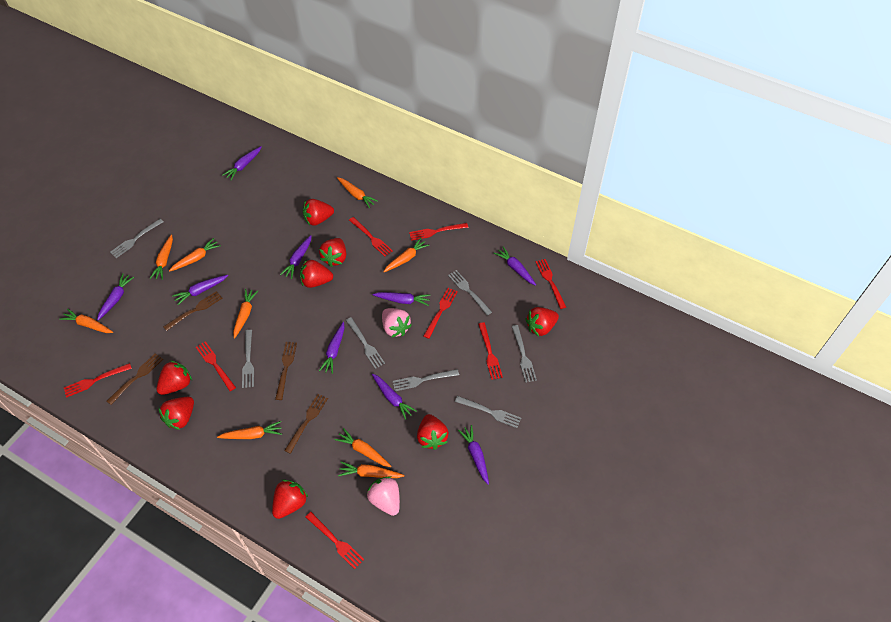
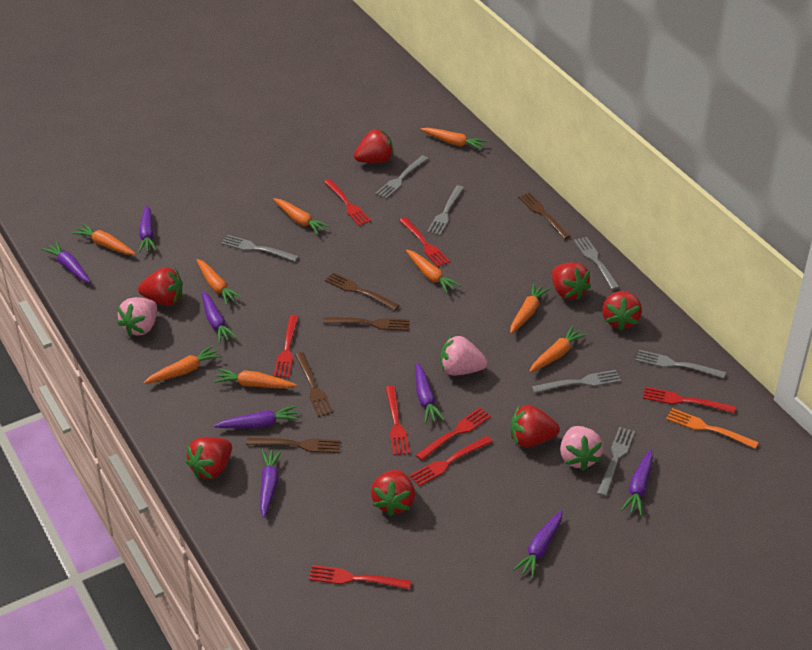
brown fork: 4 -> 5
orange fork: 0 -> 1
pink strawberry: 2 -> 3
purple carrot: 9 -> 8
red strawberry: 8 -> 7

